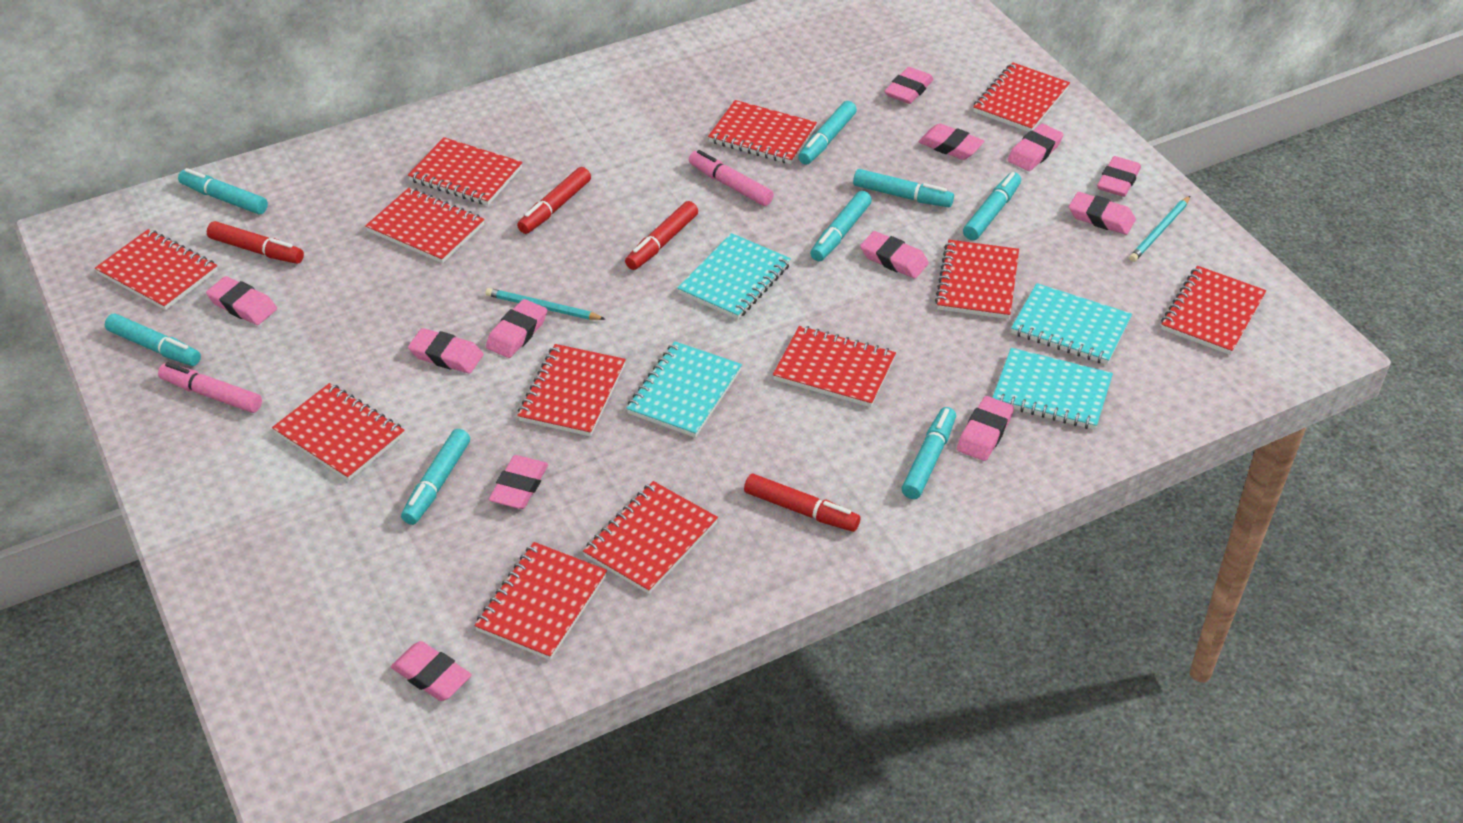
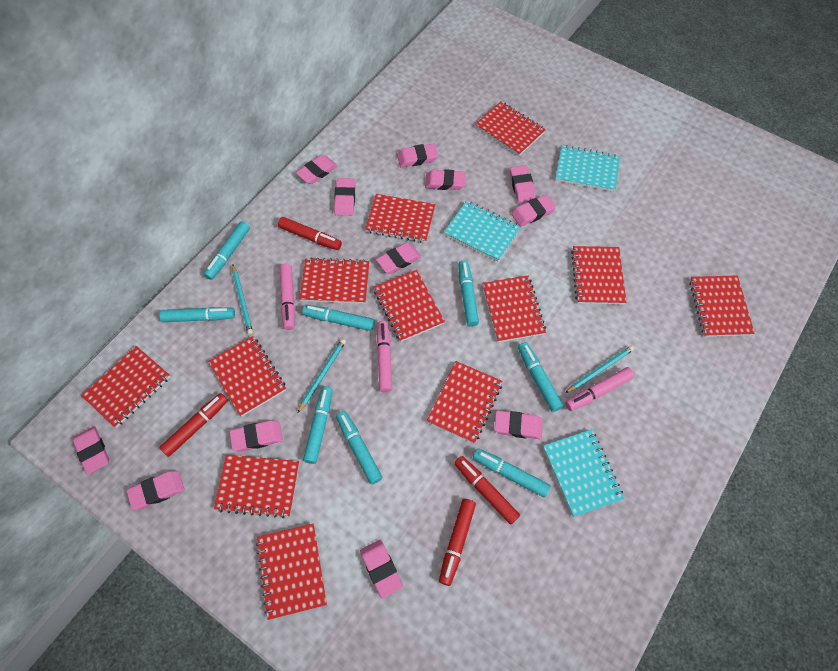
pink marker: 2 -> 3
turquoise notebook: 4 -> 3
turquoise pencil: 2 -> 3

